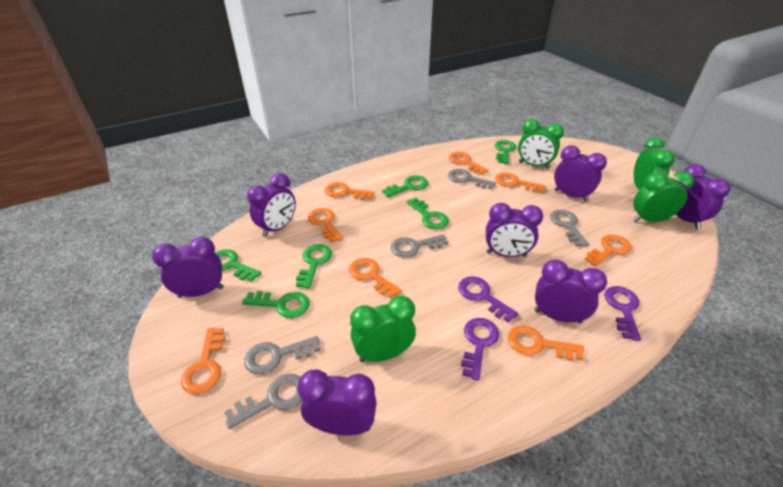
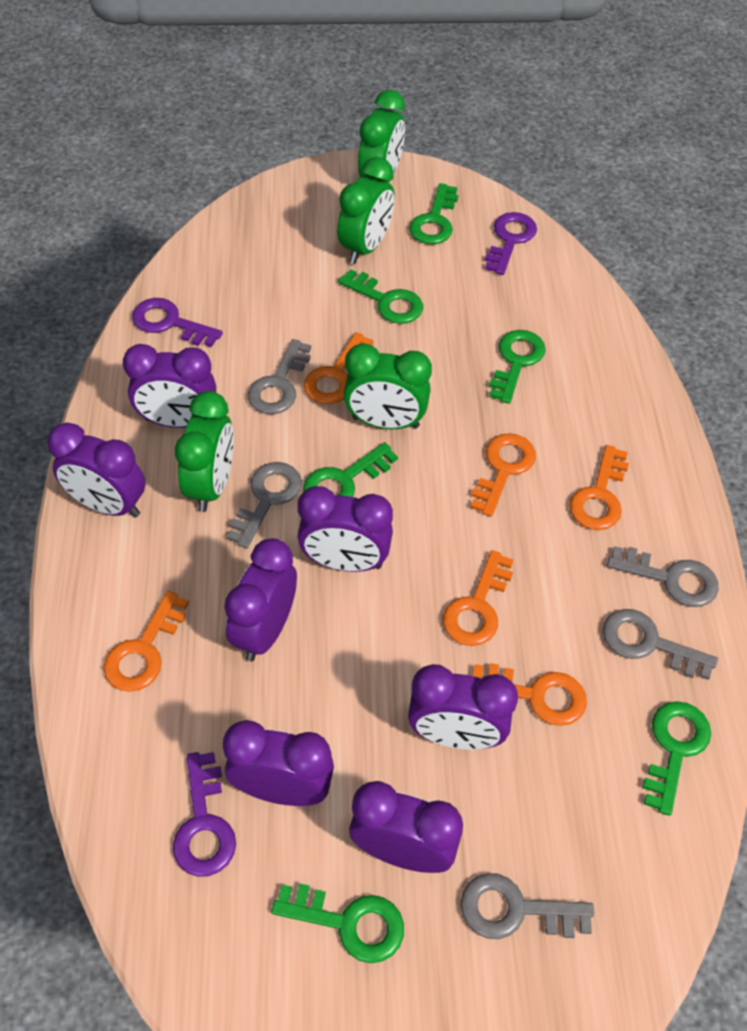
orange key: 8 -> 6

